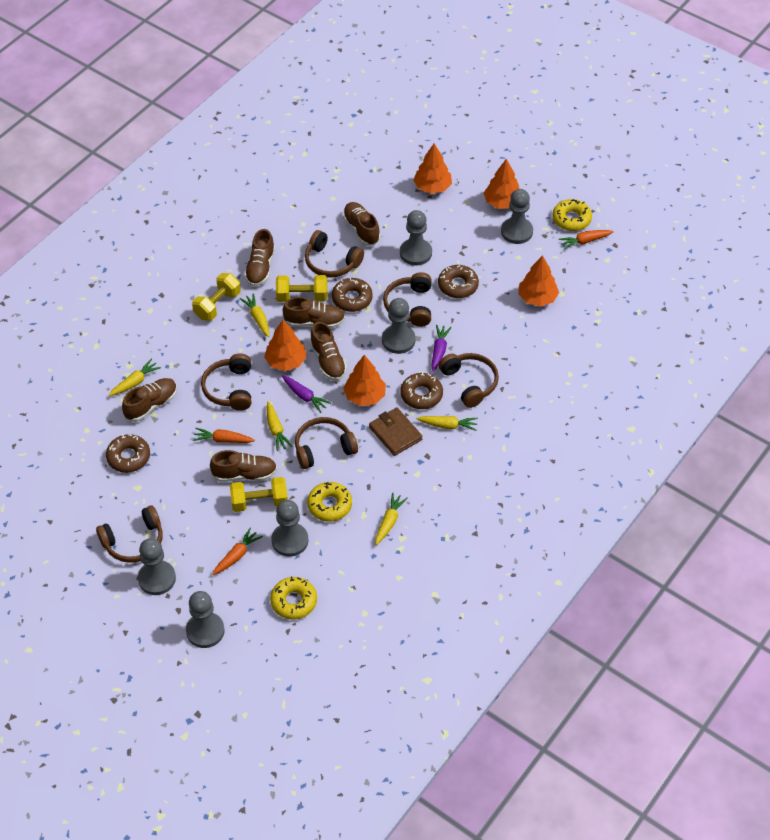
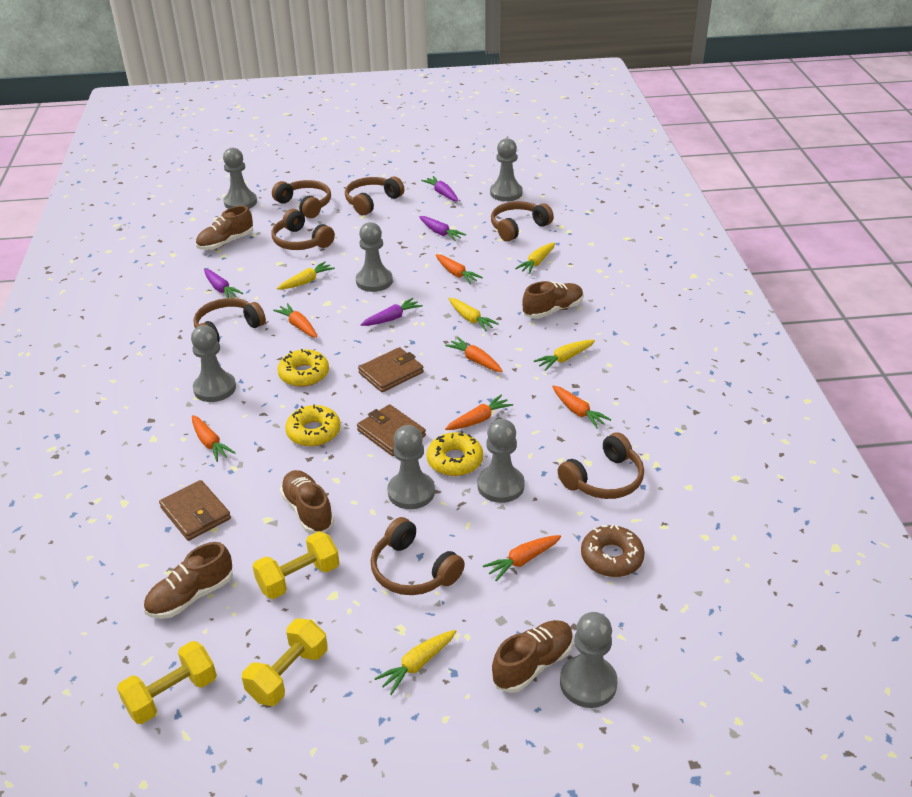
brown donut: 4 -> 1
brown headphones: 6 -> 7
brown shoe: 6 -> 5
brown wallet: 1 -> 3
grey pawn: 6 -> 7
orange carrot: 3 -> 7
orange tree: 5 -> 0
purple carrot: 2 -> 4

